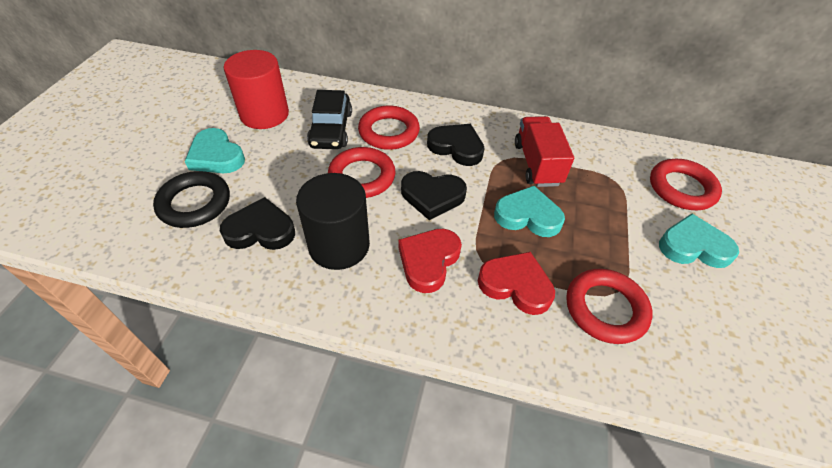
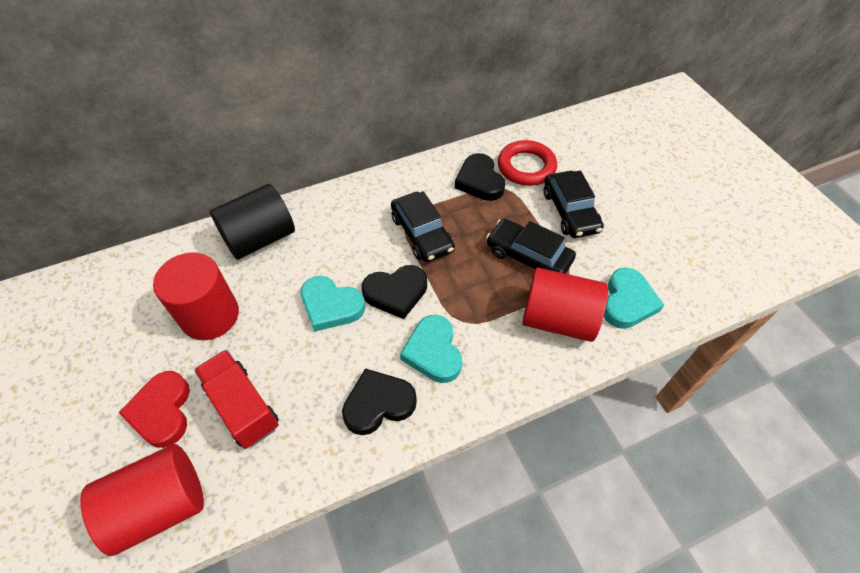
black car: 1 -> 3
black ring: 1 -> 0
red cylinder: 1 -> 3
red heart: 2 -> 1
red ring: 4 -> 1

